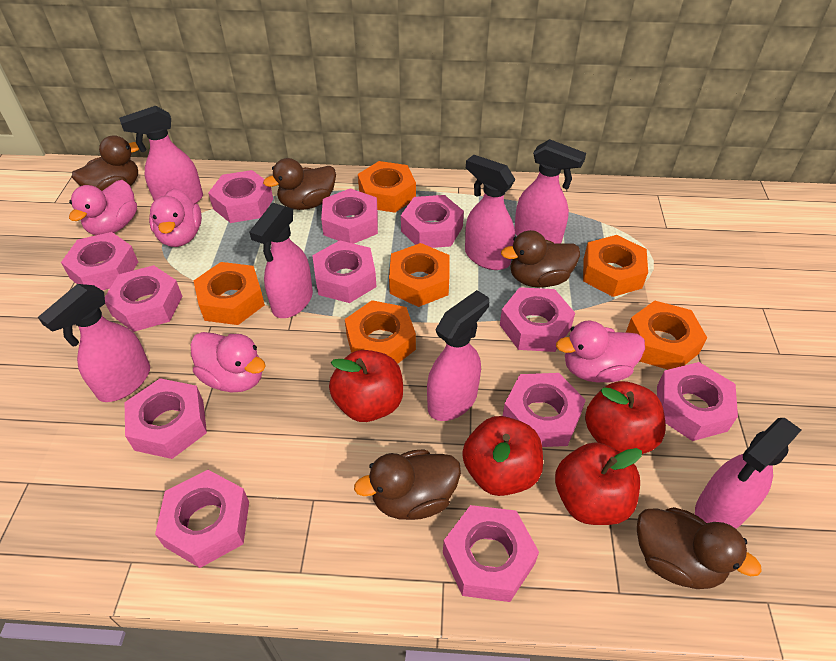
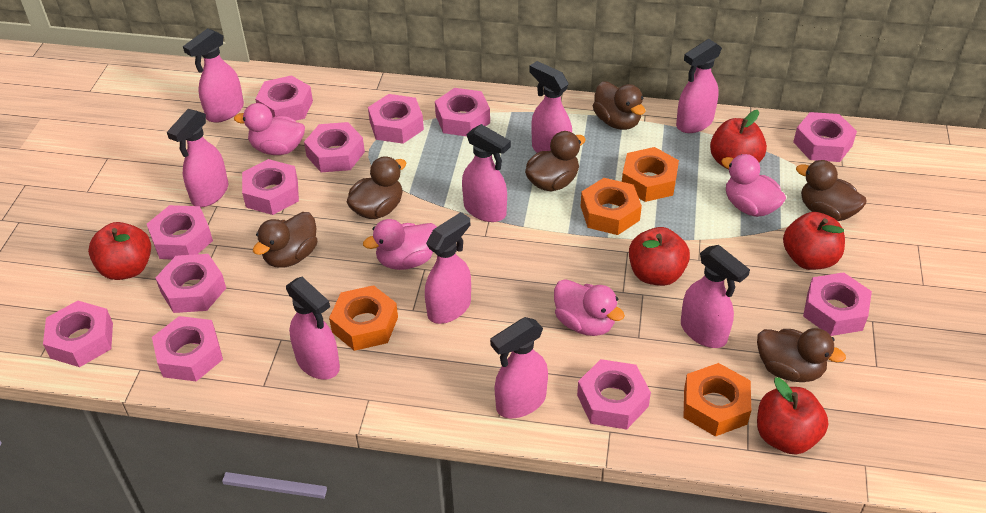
brown duck: 5 -> 6
orange nut: 6 -> 4
pink spray bottle: 7 -> 9
red apple: 4 -> 5

